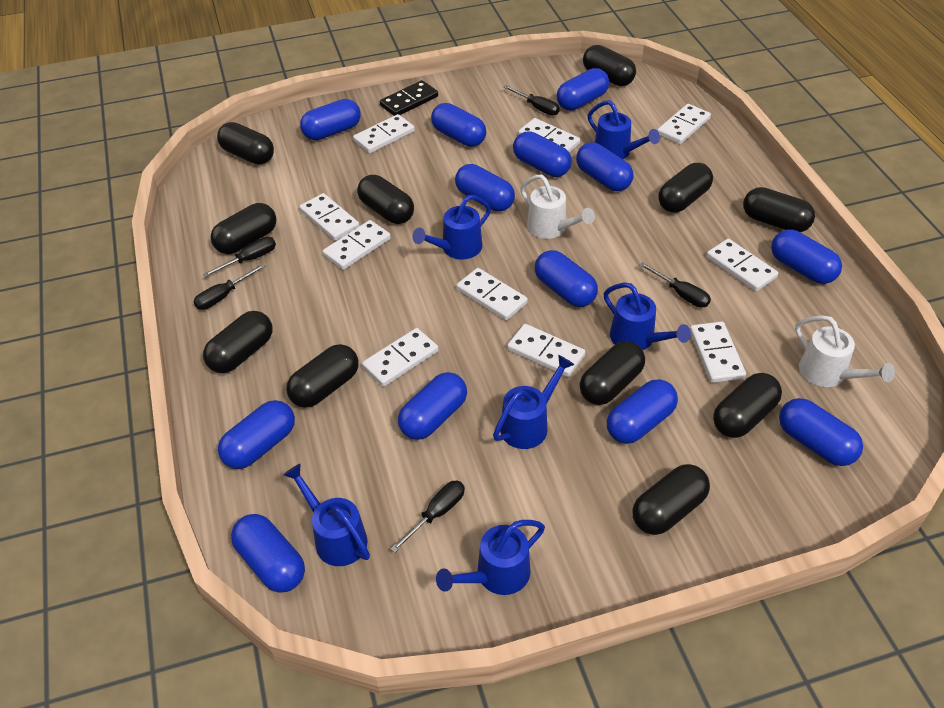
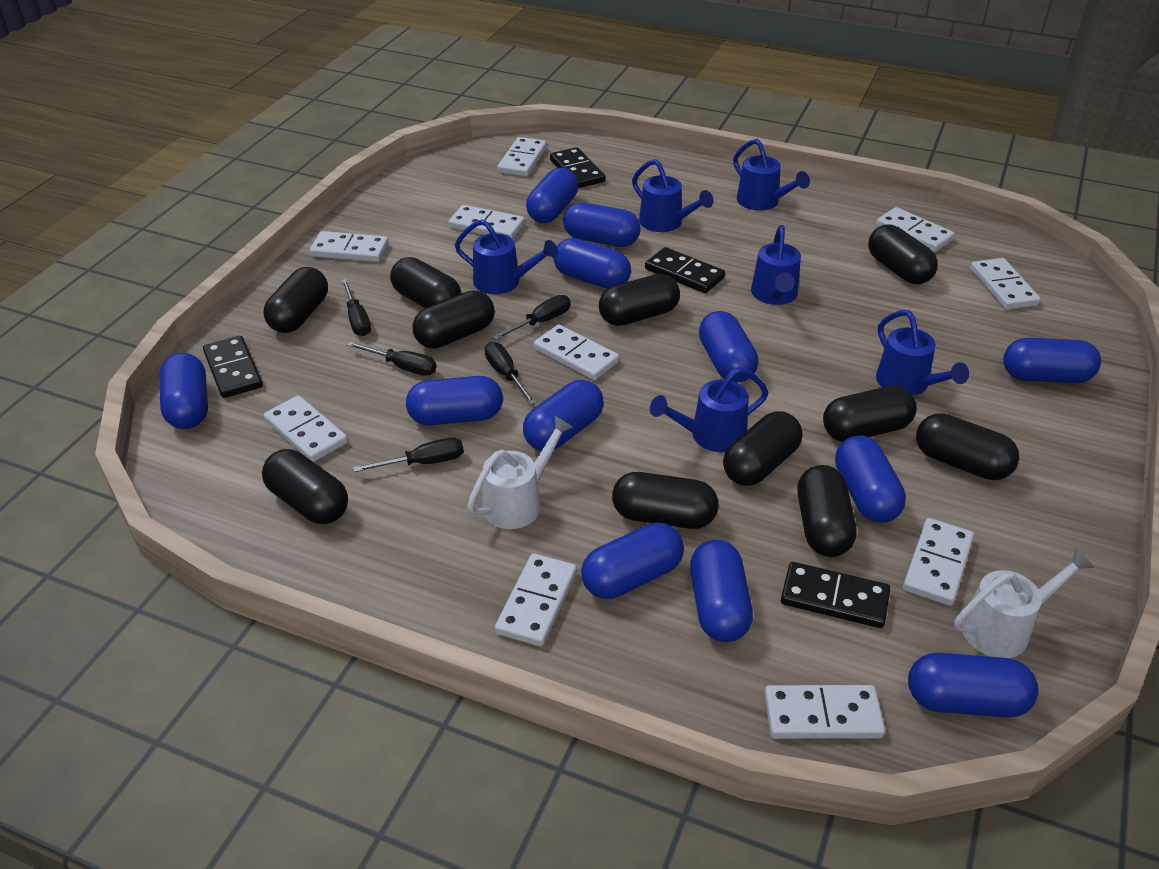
black domino: 1 -> 4
blue capsule: 13 -> 12

